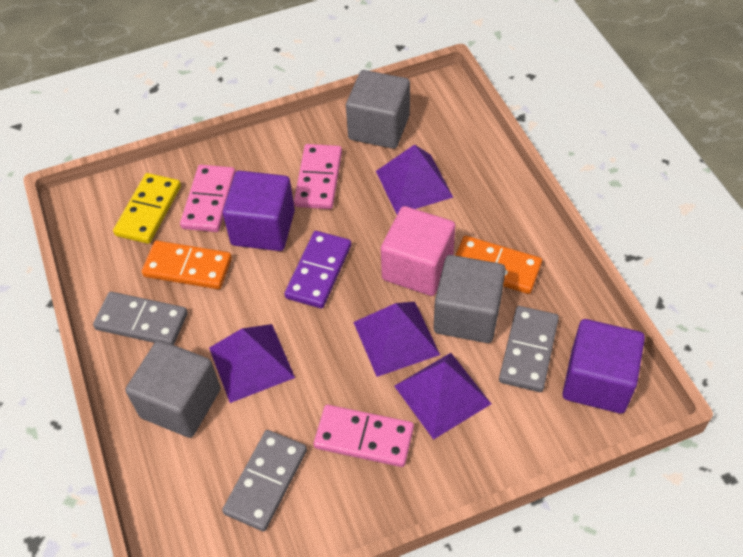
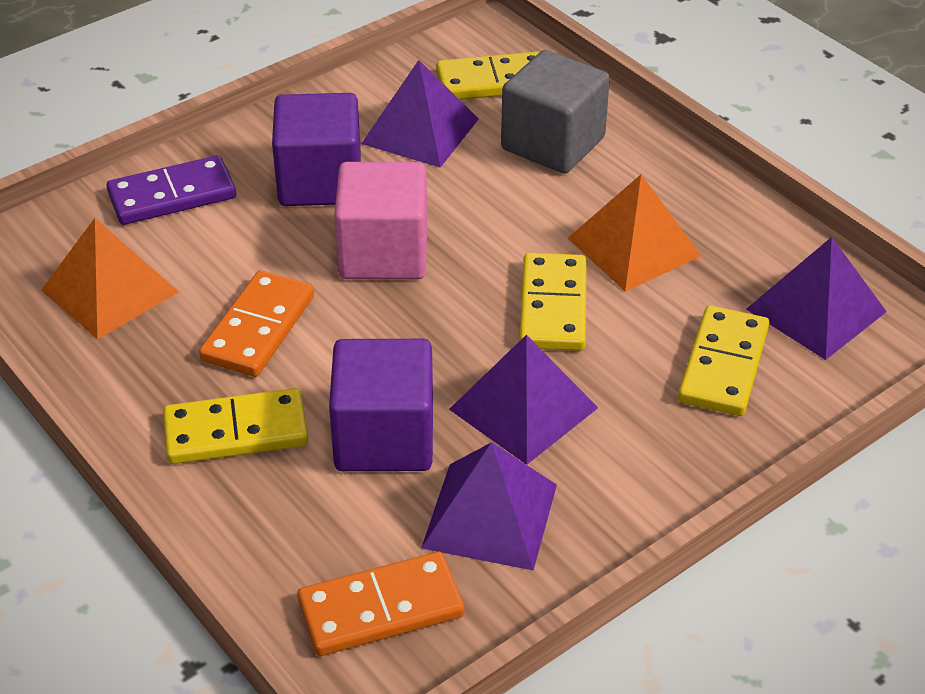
grey cube: 3 -> 1
grey domino: 3 -> 0
orange pyramid: 0 -> 2
pink domino: 3 -> 0
yellow domino: 1 -> 4

